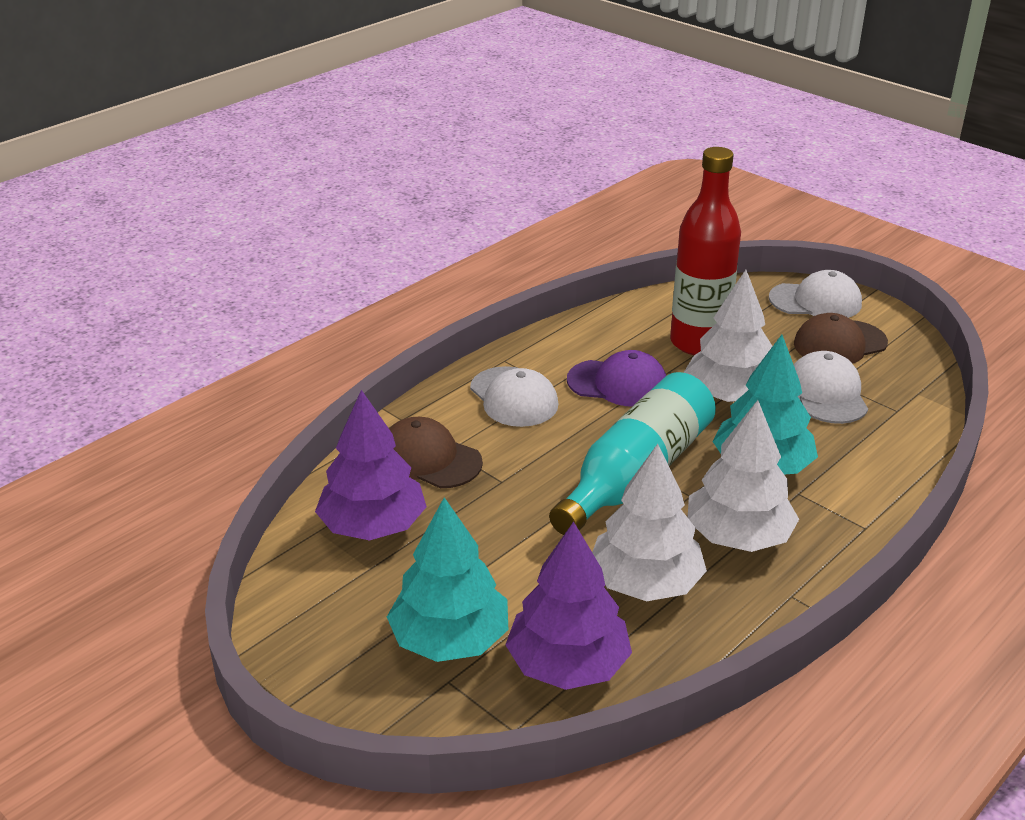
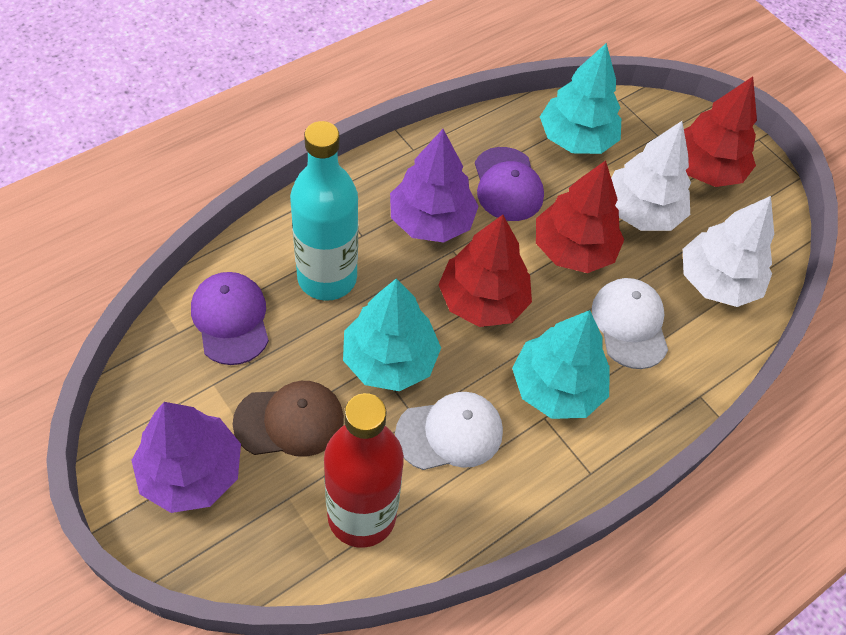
brown cap: 2 -> 1
purple cap: 1 -> 2
red tree: 0 -> 3
turquoise tree: 2 -> 3
white cap: 3 -> 2
white tree: 3 -> 2

